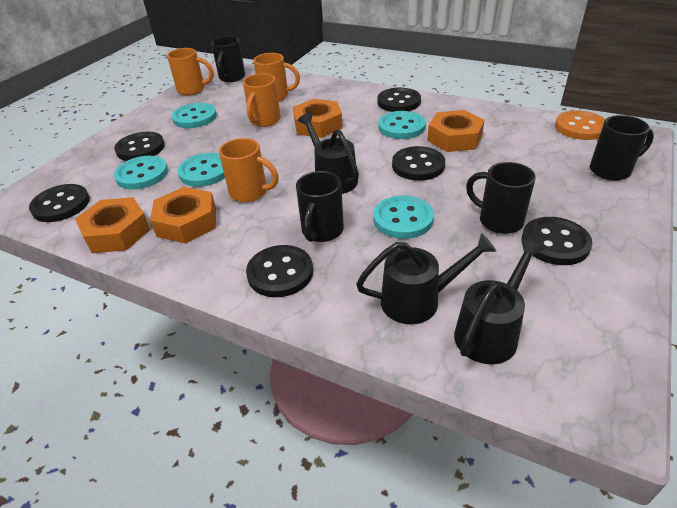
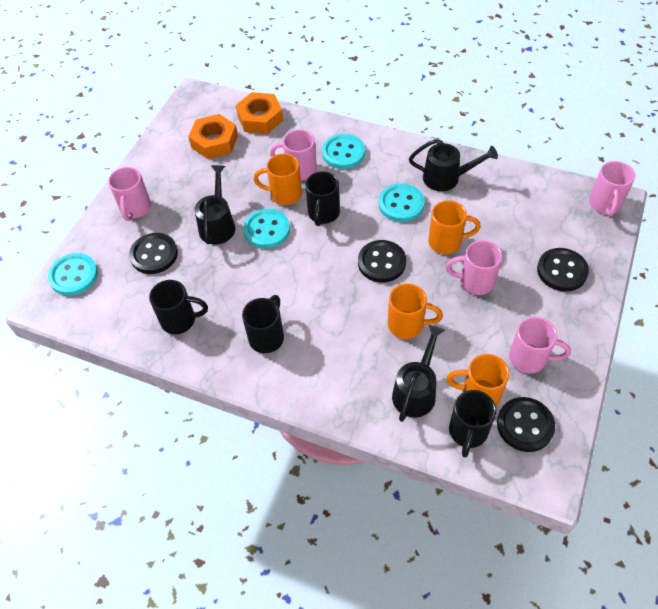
black button: 6 -> 4
orange button: 1 -> 0
orange nut: 4 -> 2
pink mug: 0 -> 5
turquoise button: 5 -> 4

